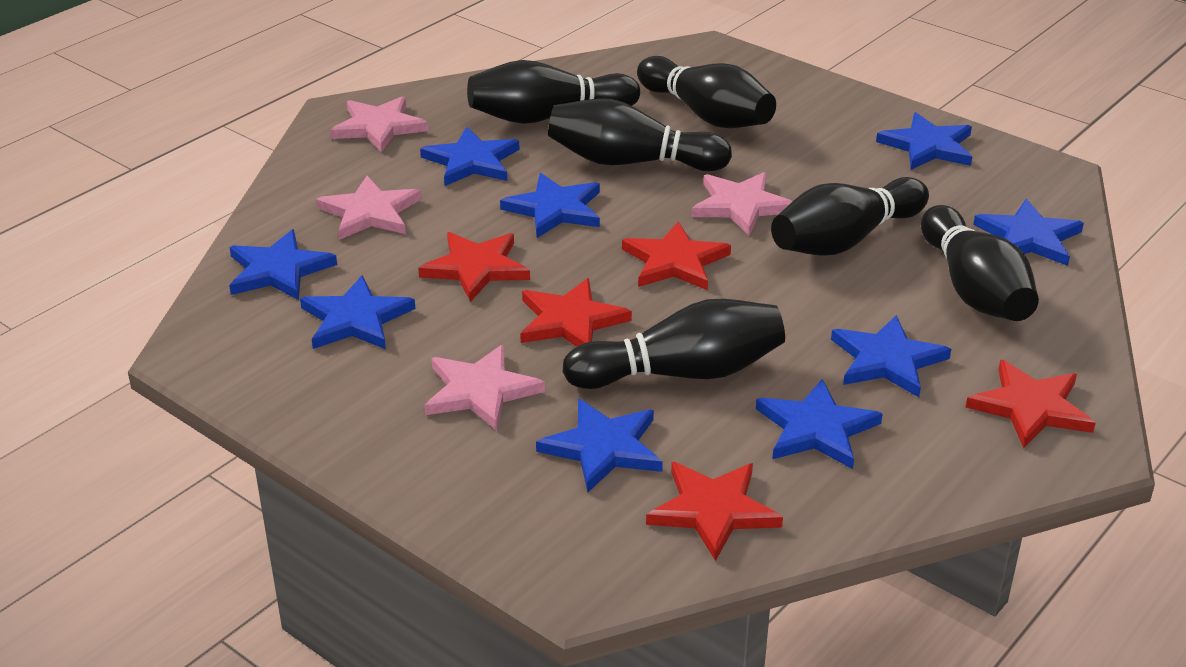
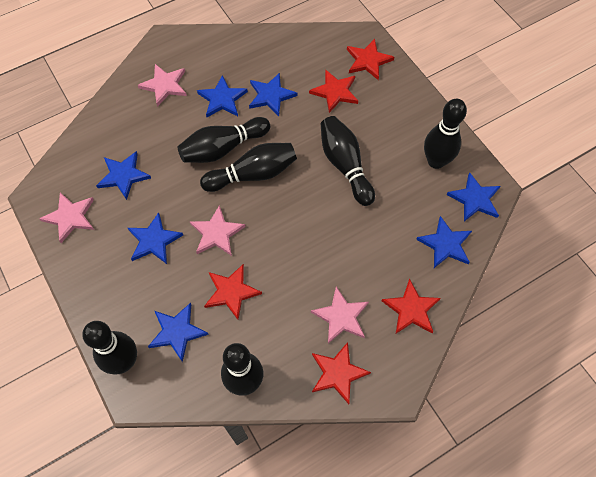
blue star: 9 -> 7

